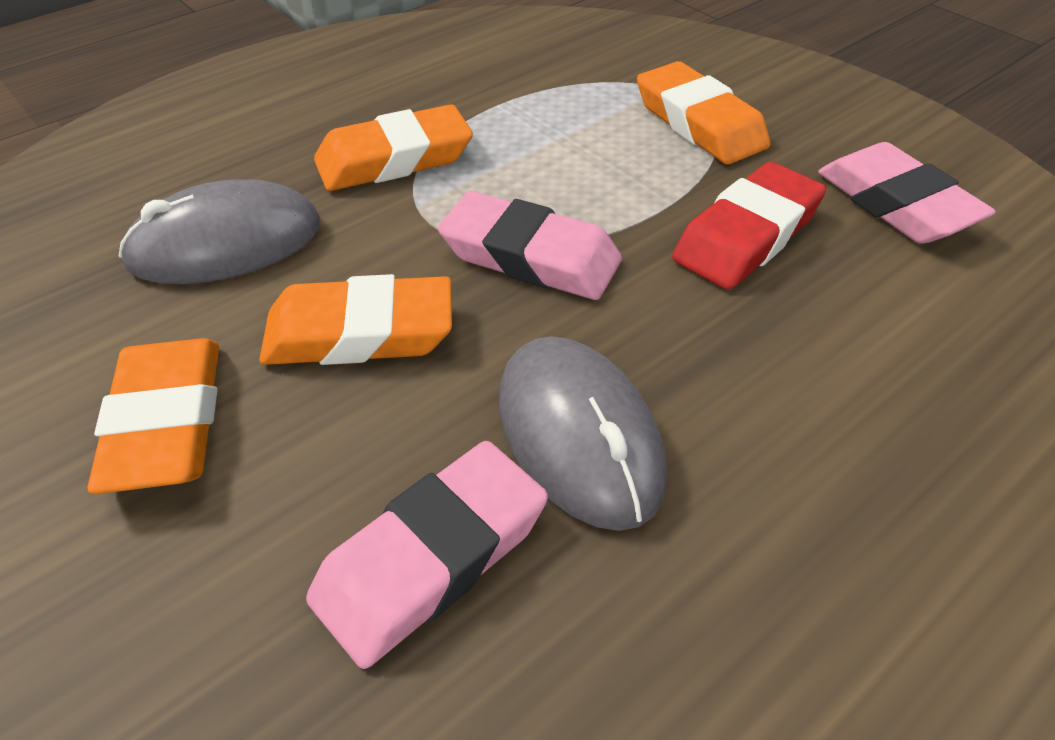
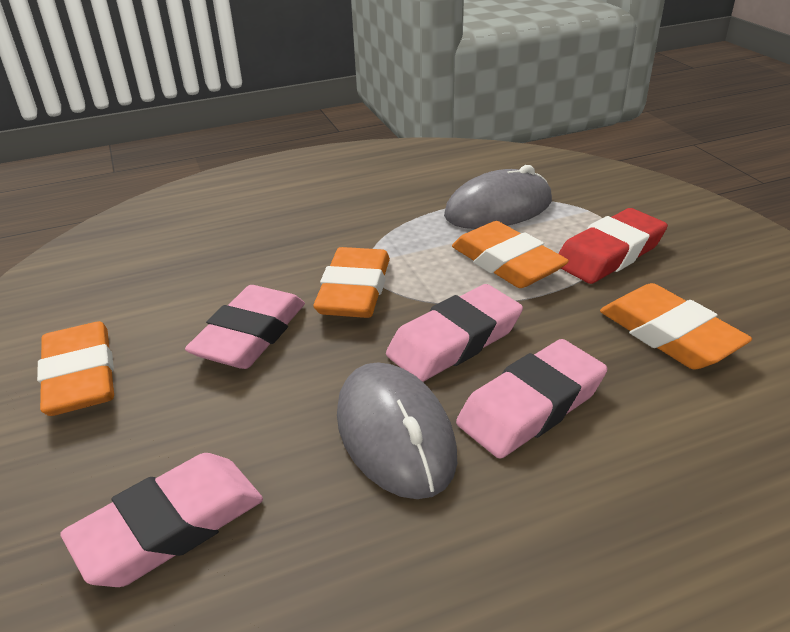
pink eraser: 3 -> 4

